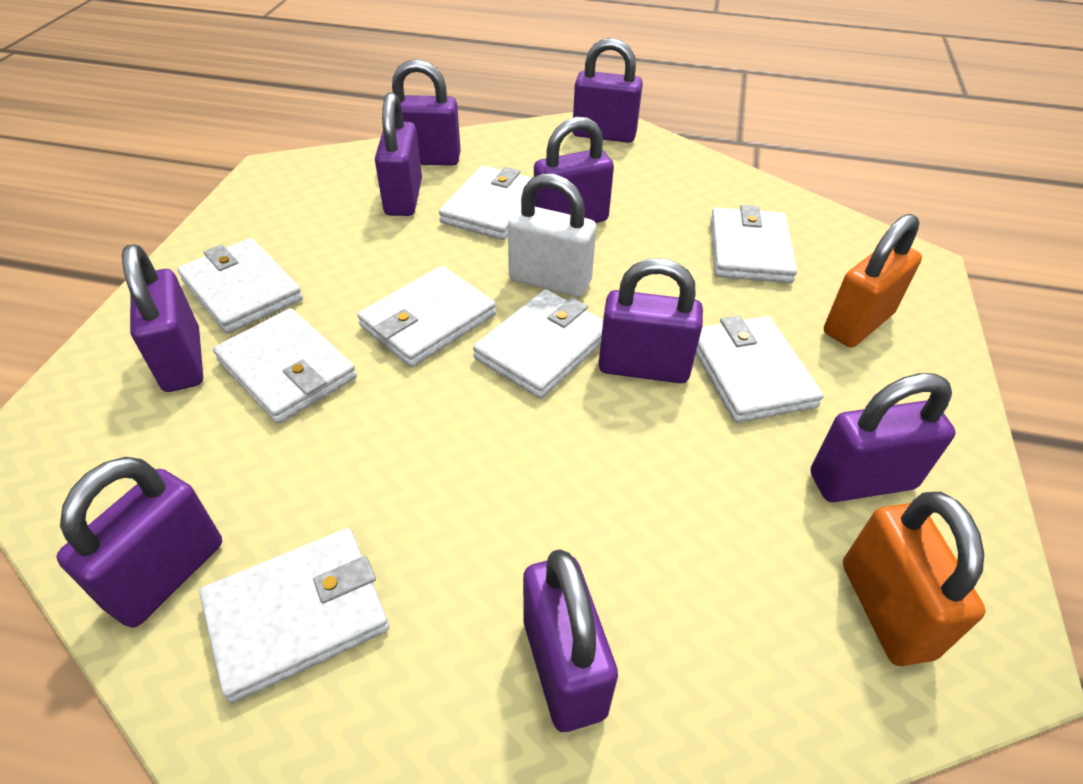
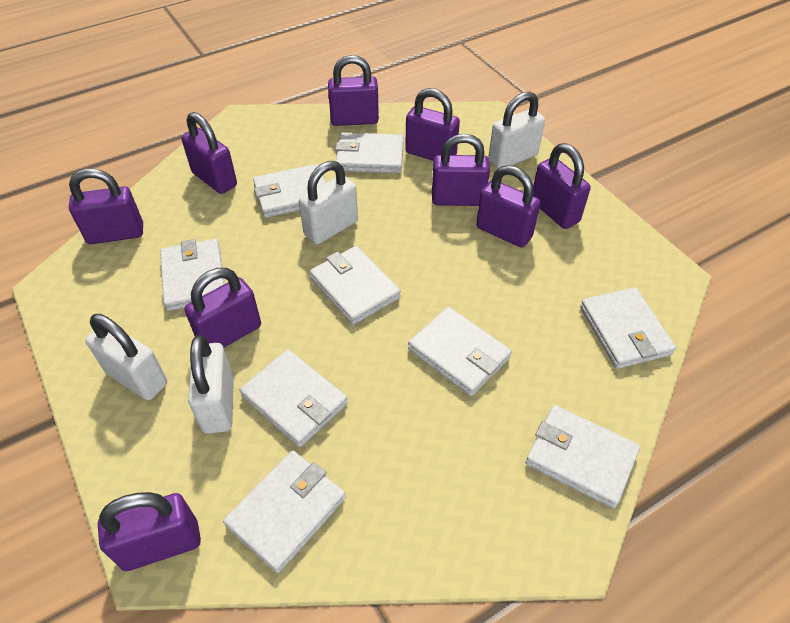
orange padlock: 2 -> 0
white padlock: 1 -> 4
white wallet: 8 -> 9

